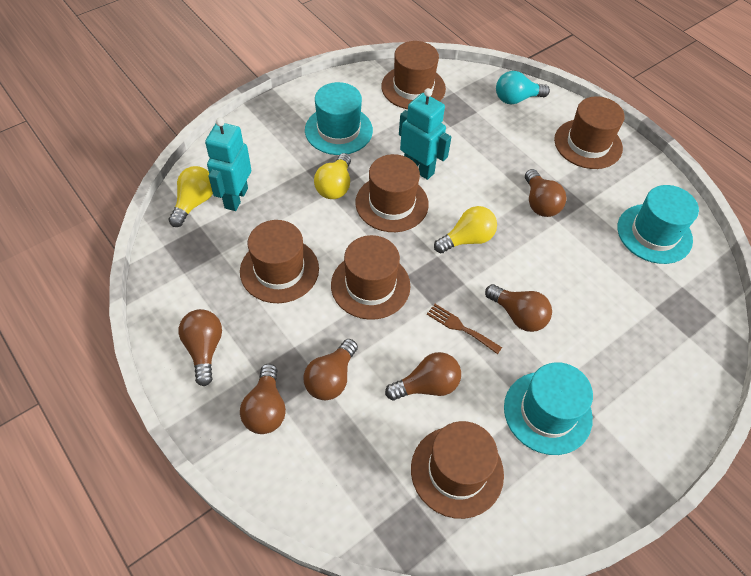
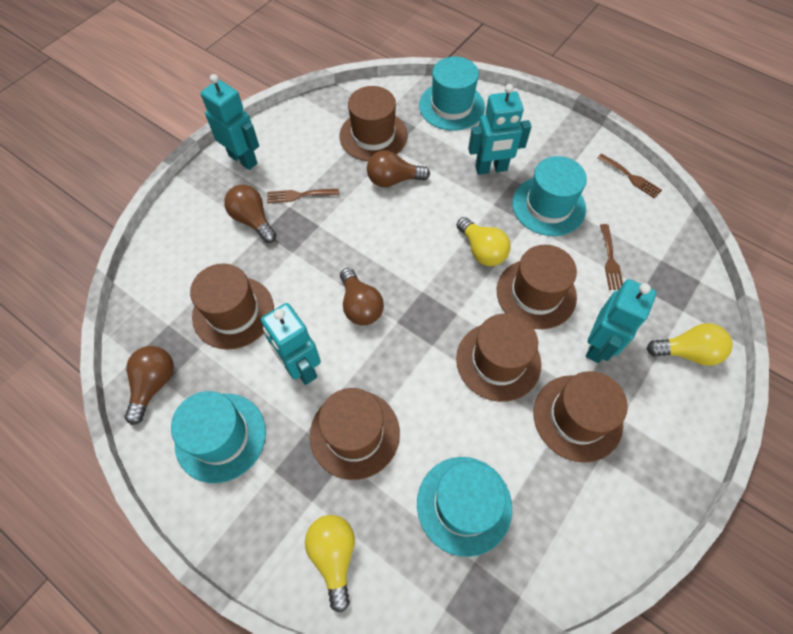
brown fork: 1 -> 3
brown light bulb: 6 -> 4
turquoise hat: 3 -> 4
turquoise light bulb: 1 -> 0
turquoise robot: 2 -> 4

